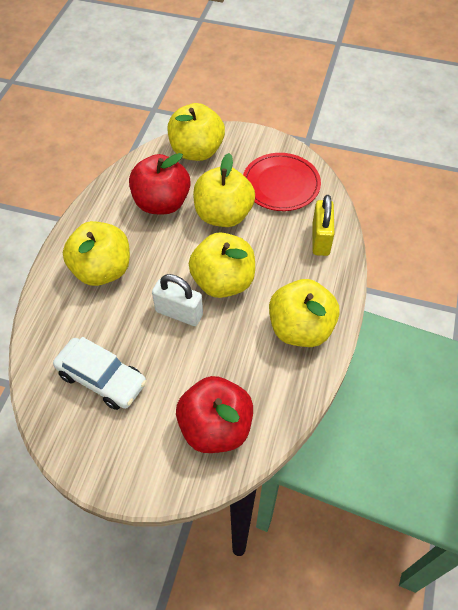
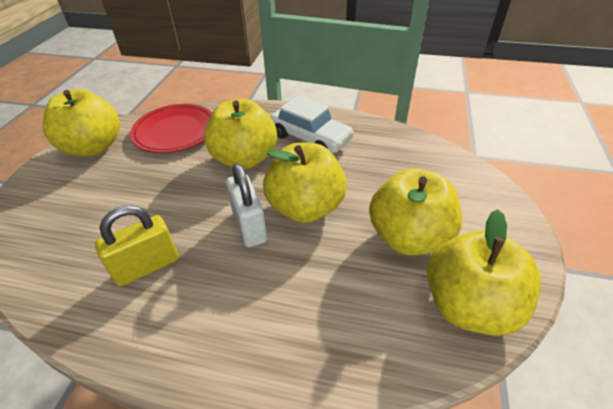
red apple: 2 -> 0

